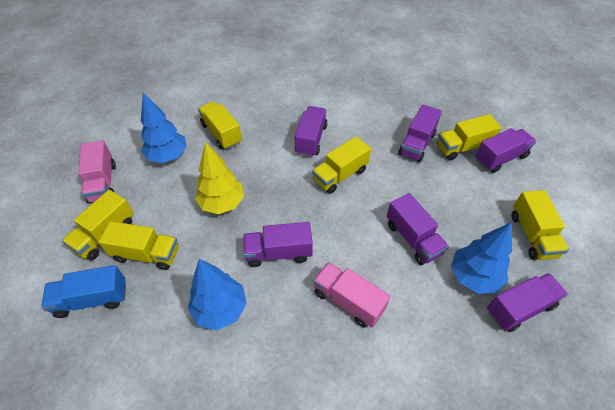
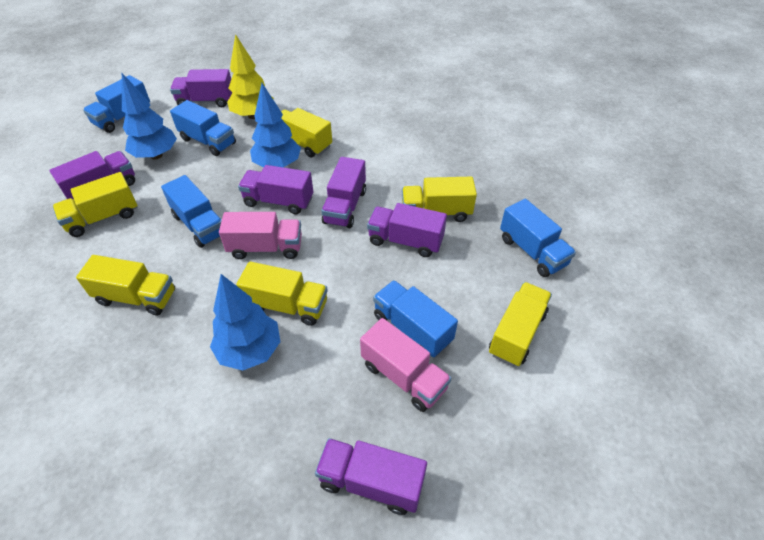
blue truck: 1 -> 5

